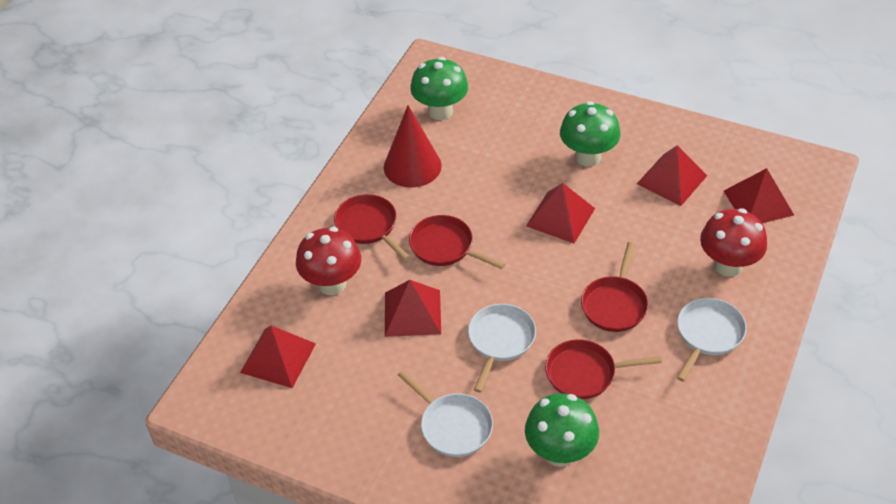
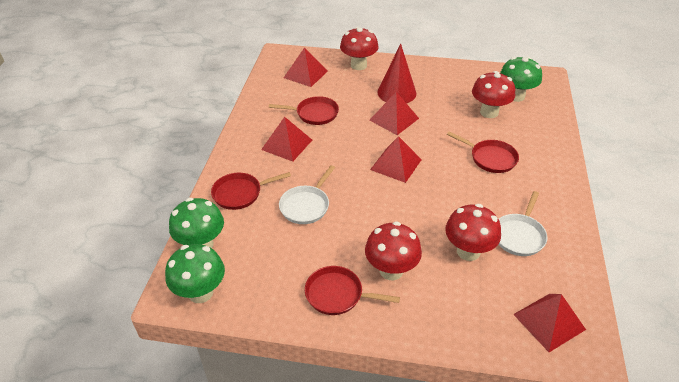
red mushroom: 2 -> 4
white pan: 3 -> 2

